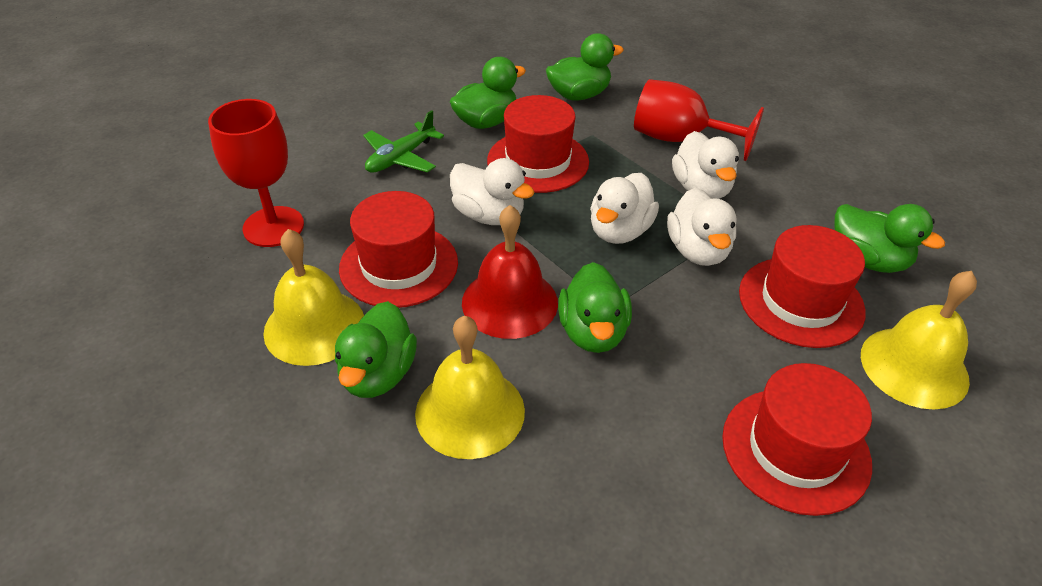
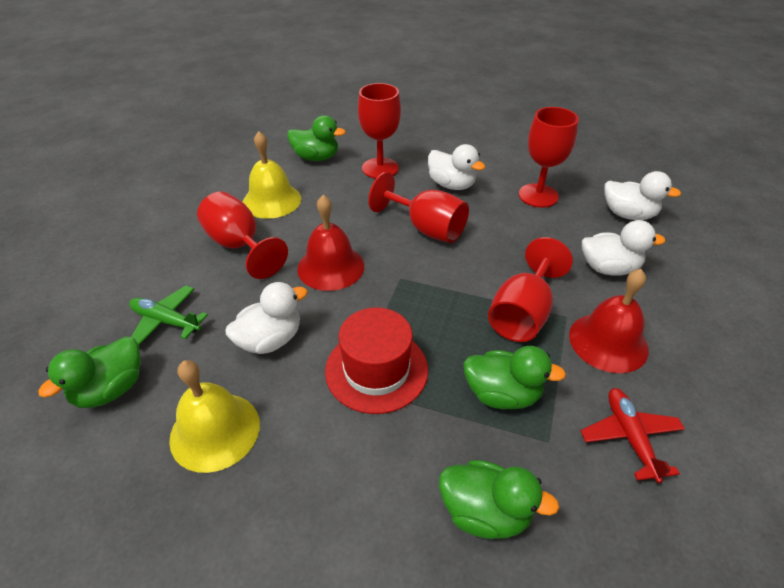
green duck: 5 -> 4
red bell: 1 -> 2
red goblet: 2 -> 5
red hat: 4 -> 1
red plane: 0 -> 1
yellow bell: 3 -> 2

